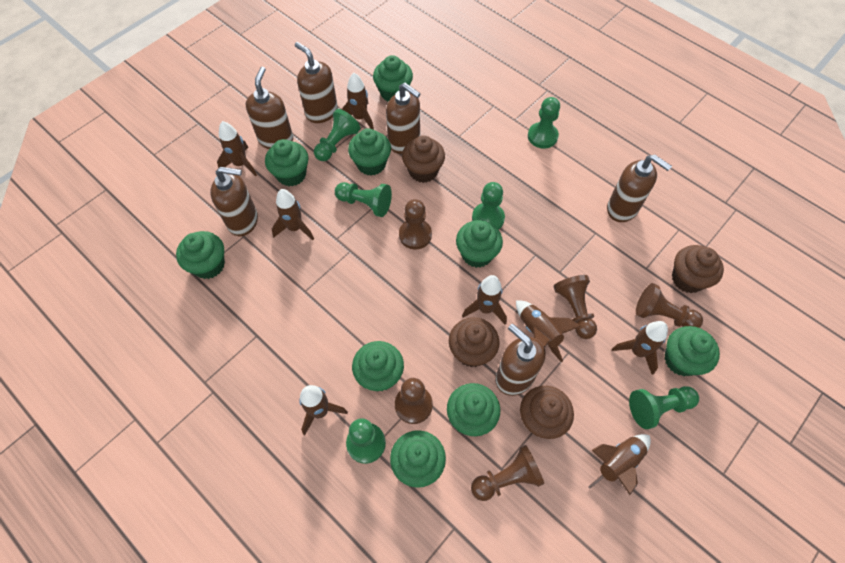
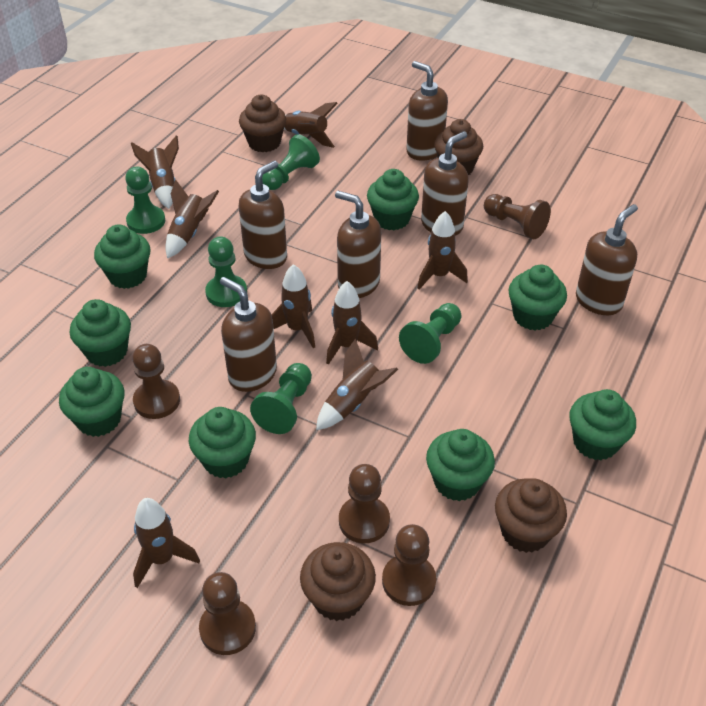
green cupcake: 9 -> 8
green pawn: 6 -> 5

